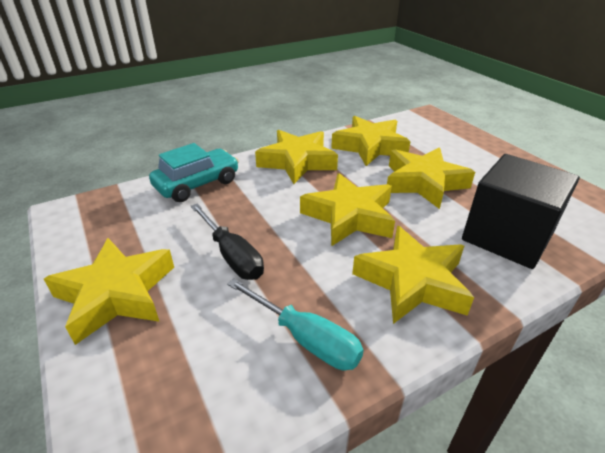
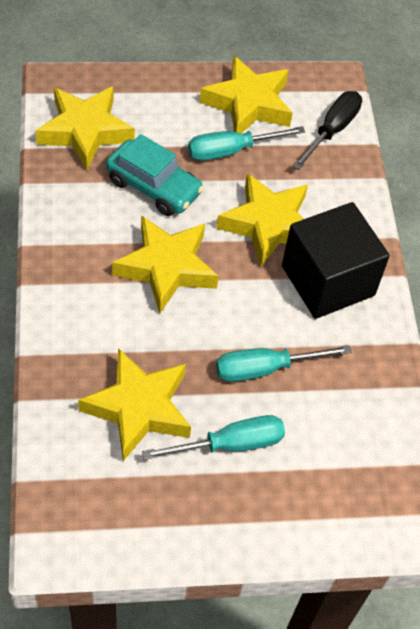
turquoise screwdriver: 1 -> 3
yellow star: 6 -> 5

